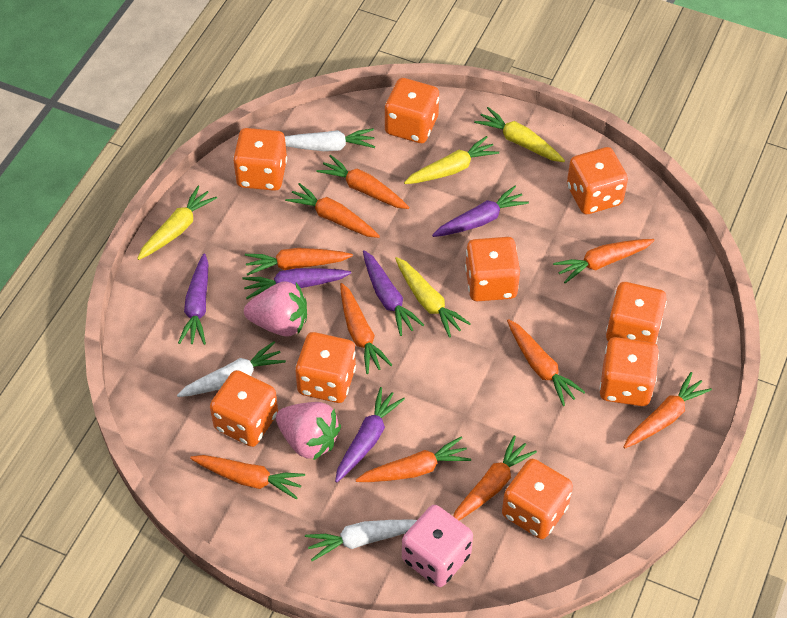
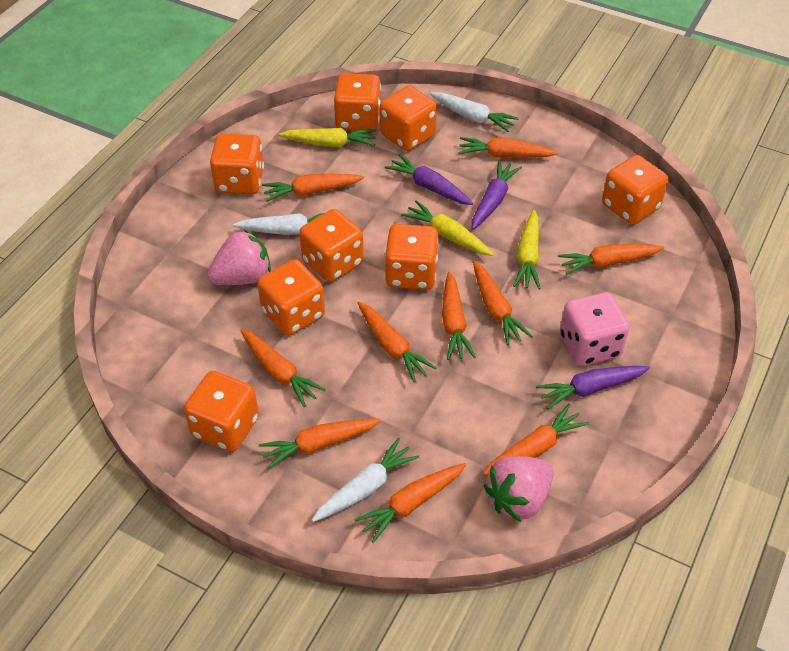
orange dice: 9 -> 8
purple carrot: 5 -> 3
yellow carrot: 4 -> 3

